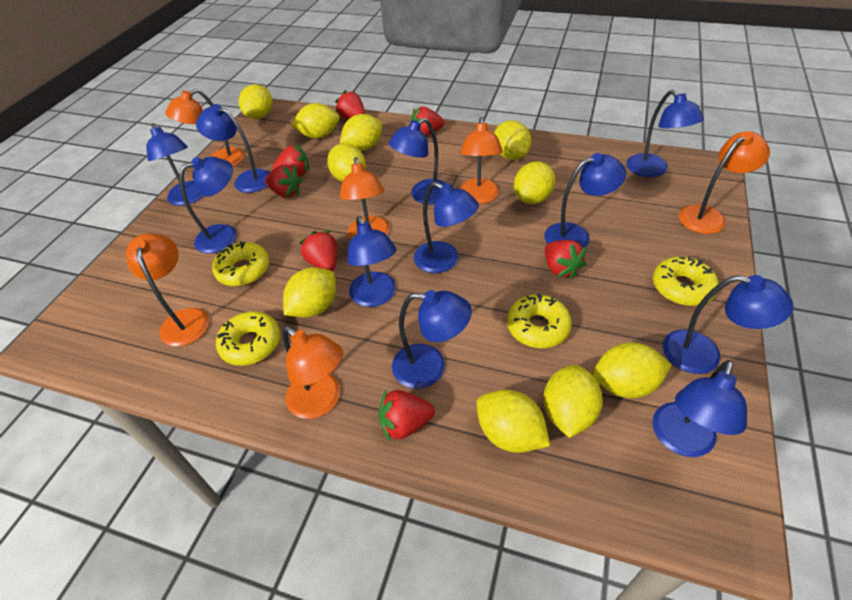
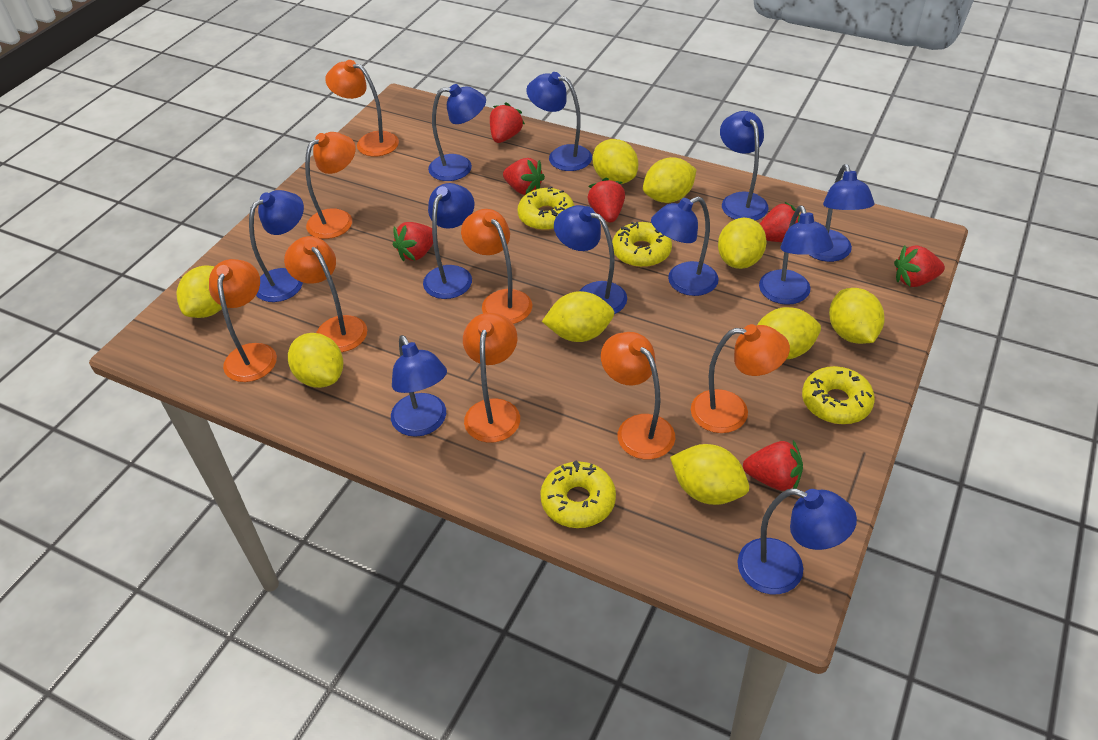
orange lamp: 6 -> 8
yellow lemon: 10 -> 9

